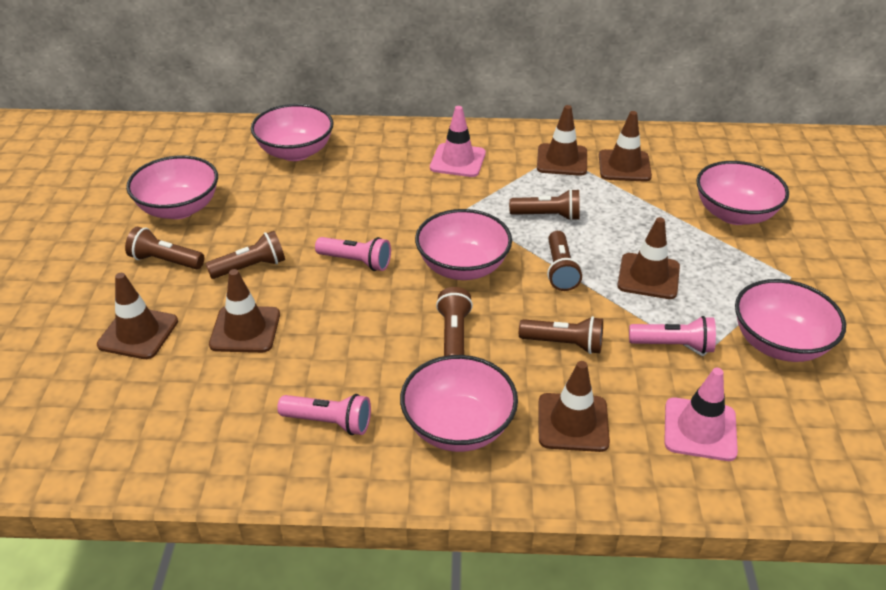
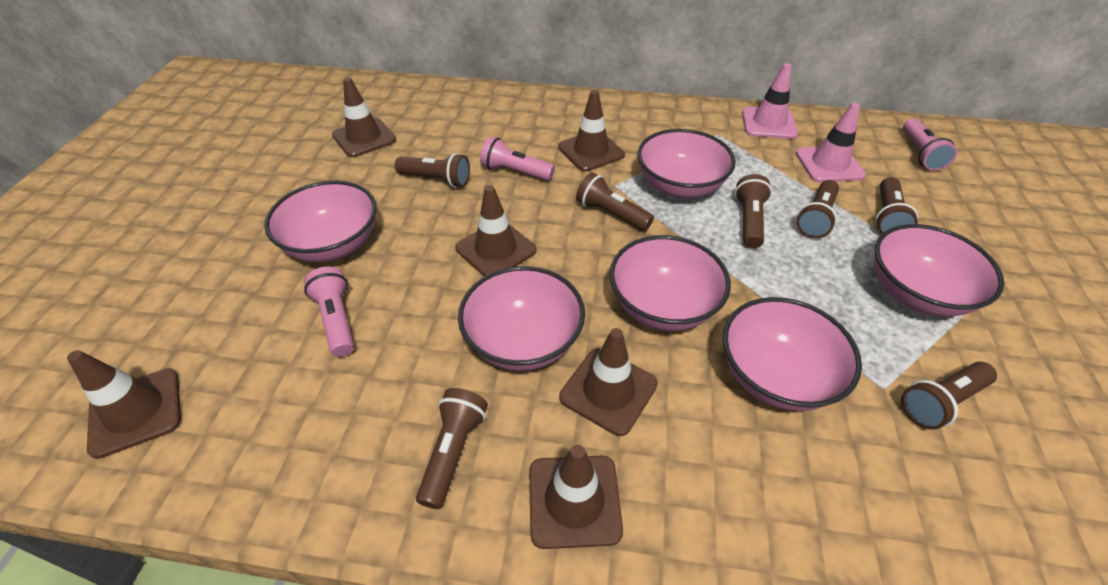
brown flashlight: 6 -> 7

